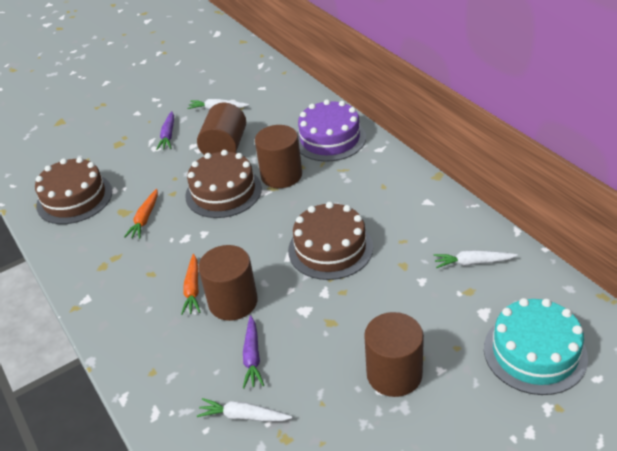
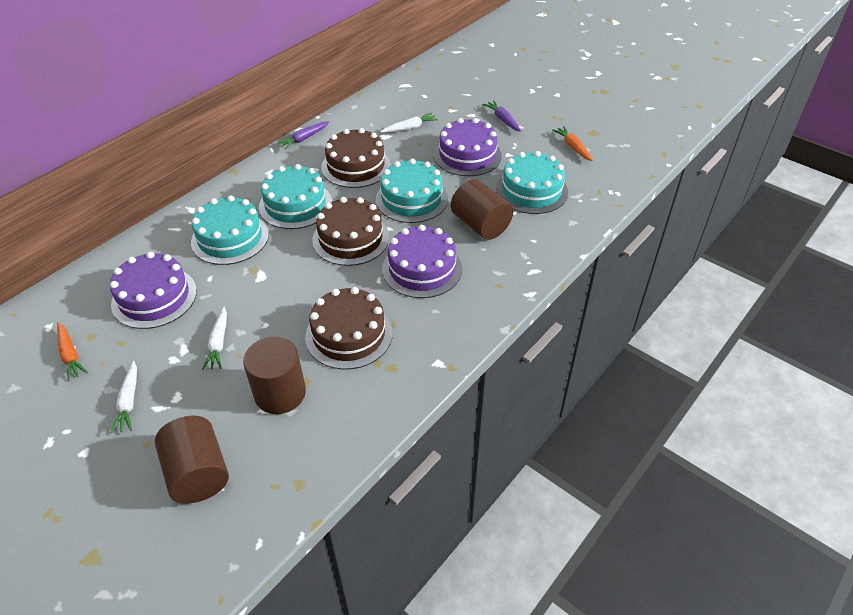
brown cylinder: 4 -> 3
purple cake: 1 -> 3
turquoise cake: 1 -> 4

